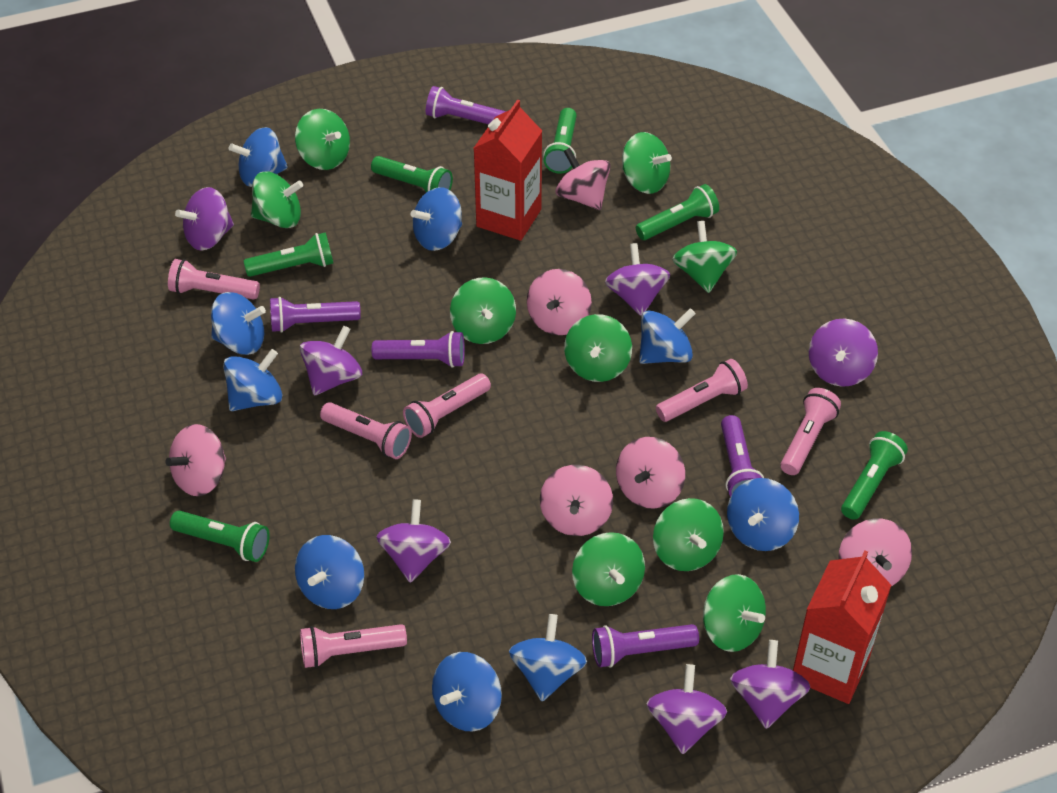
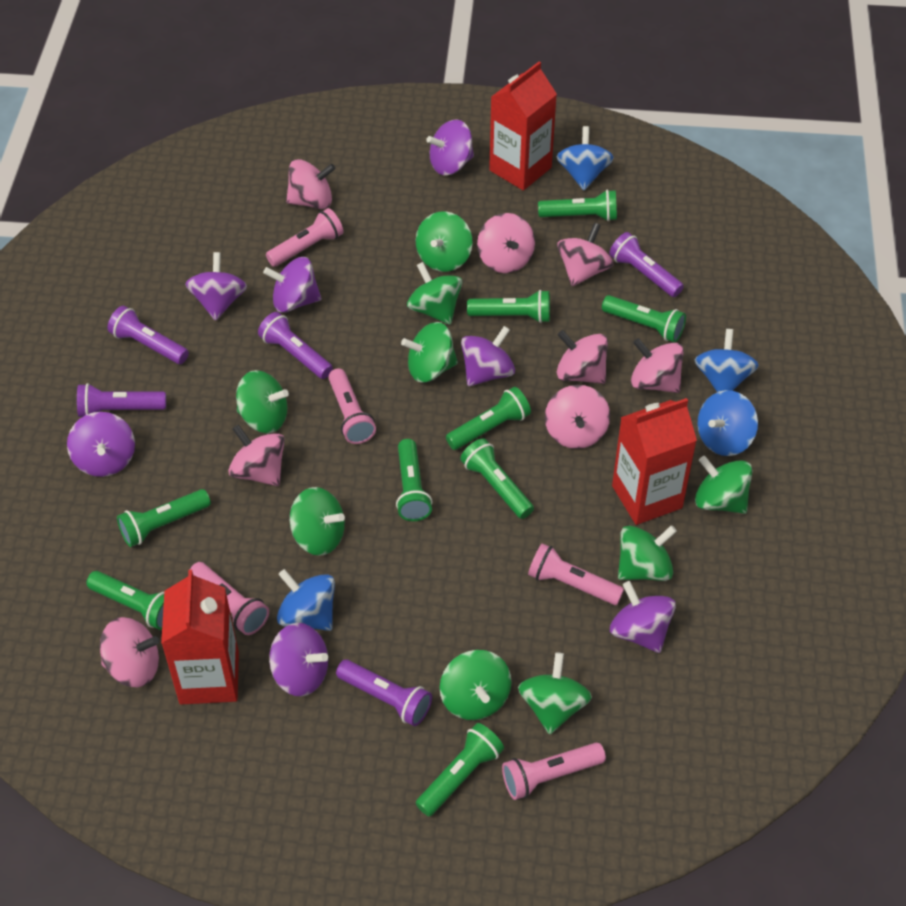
blue spinning top: 9 -> 4
green flashlight: 6 -> 9
pink flashlight: 6 -> 5
pink spinning top: 6 -> 8
red carton: 2 -> 3

